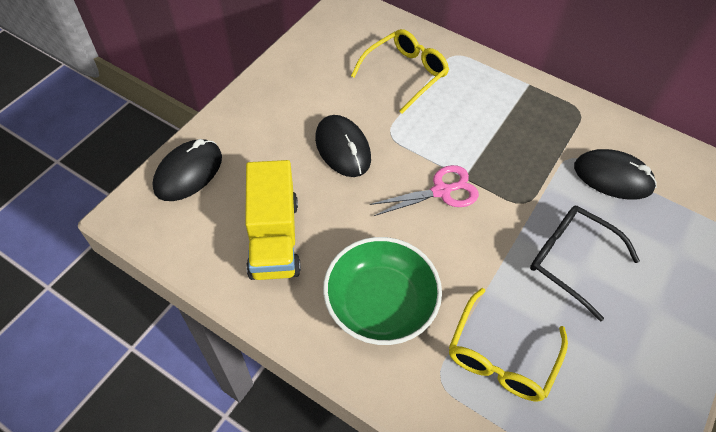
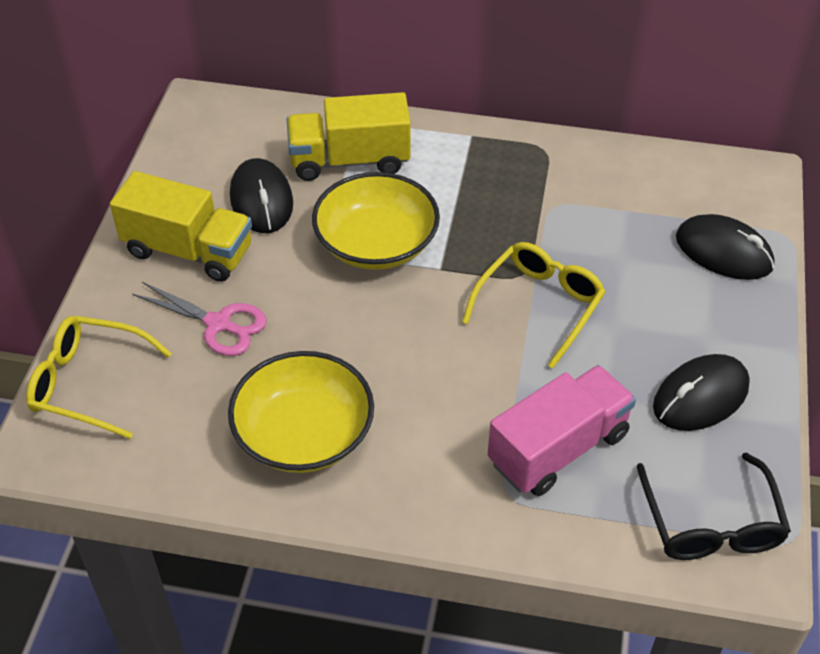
green bowl: 1 -> 0
pink truck: 0 -> 1
yellow bowl: 0 -> 2
yellow truck: 1 -> 2

